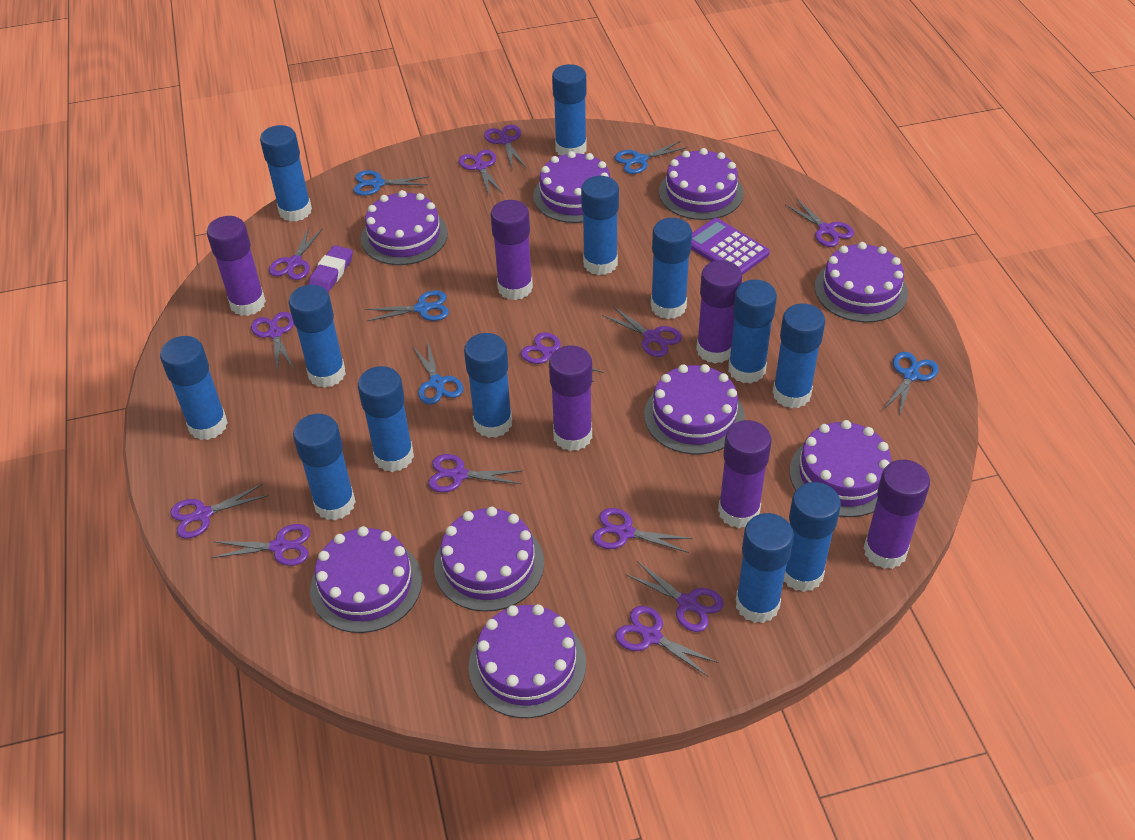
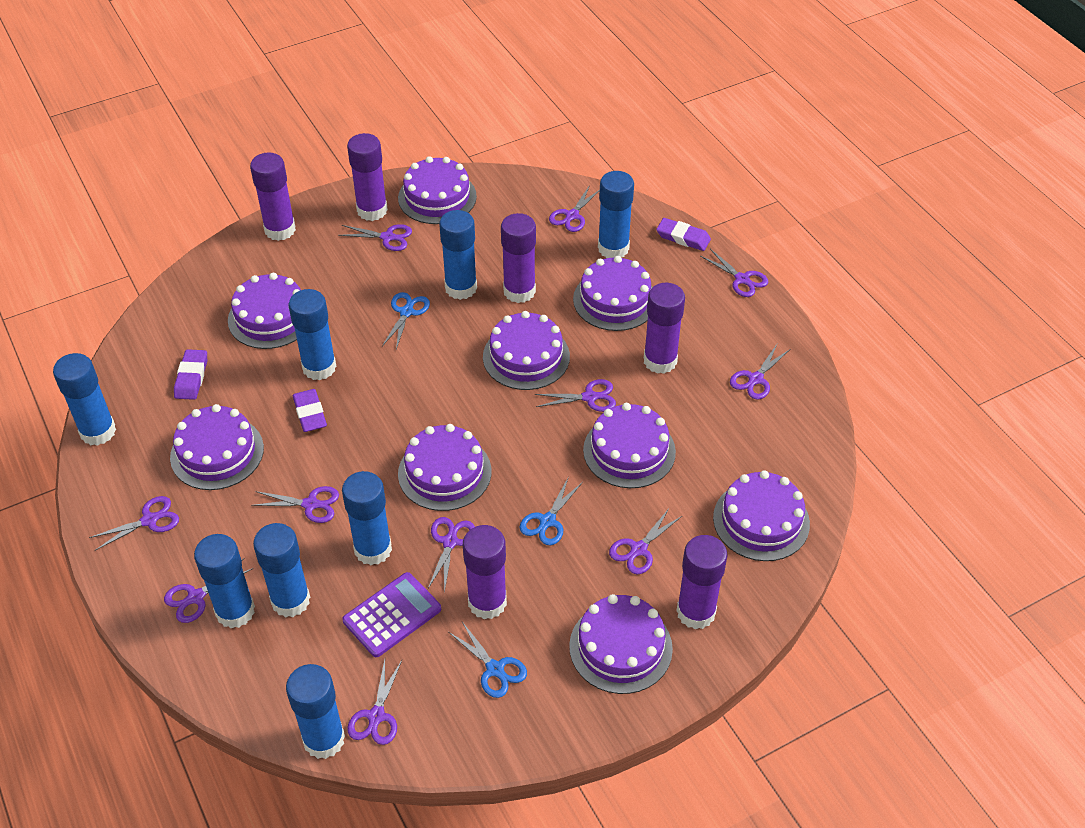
blue glue stick: 13 -> 8
blue scissors: 5 -> 3
purple eraser: 1 -> 3
purple scissors: 13 -> 11

